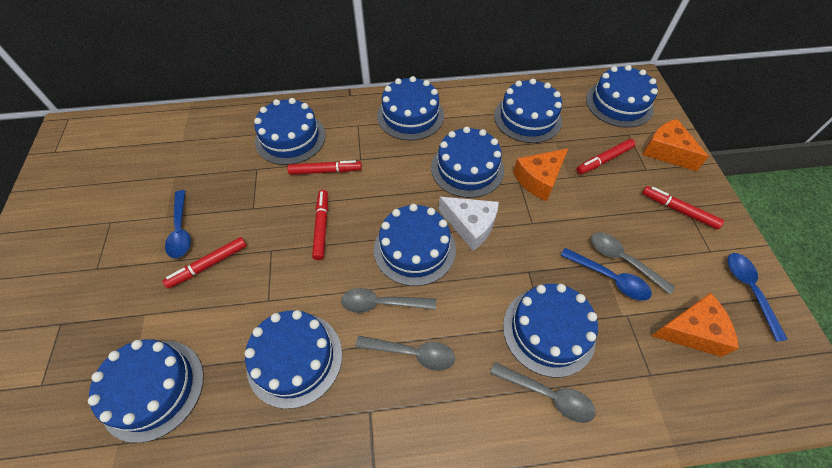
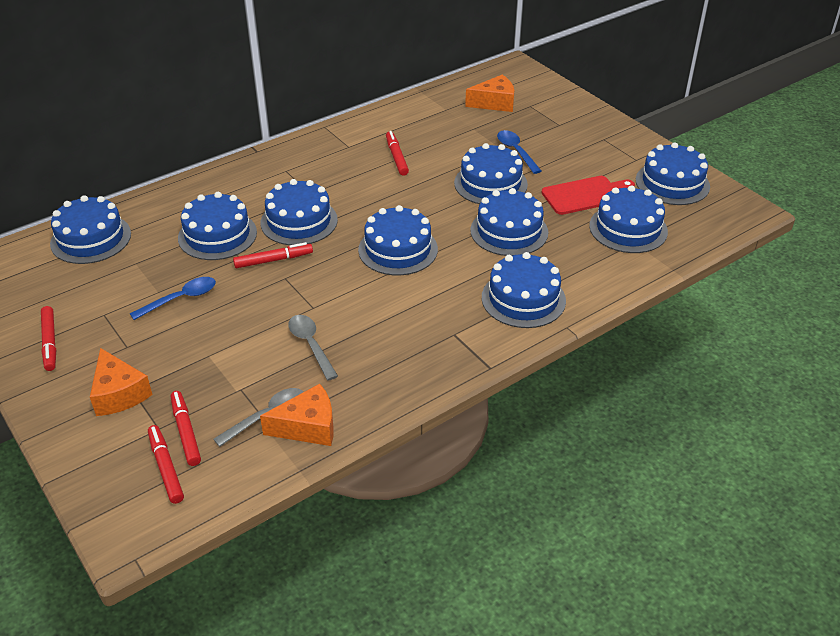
blue spoon: 3 -> 2
grey spoon: 4 -> 2
red cutting board: 0 -> 1
white cheese: 1 -> 0

